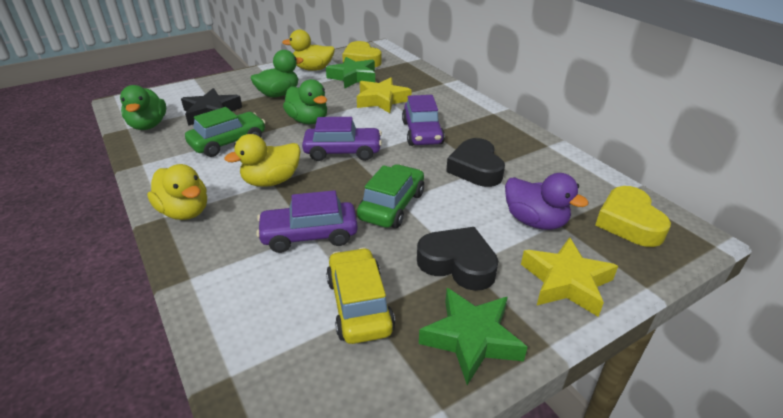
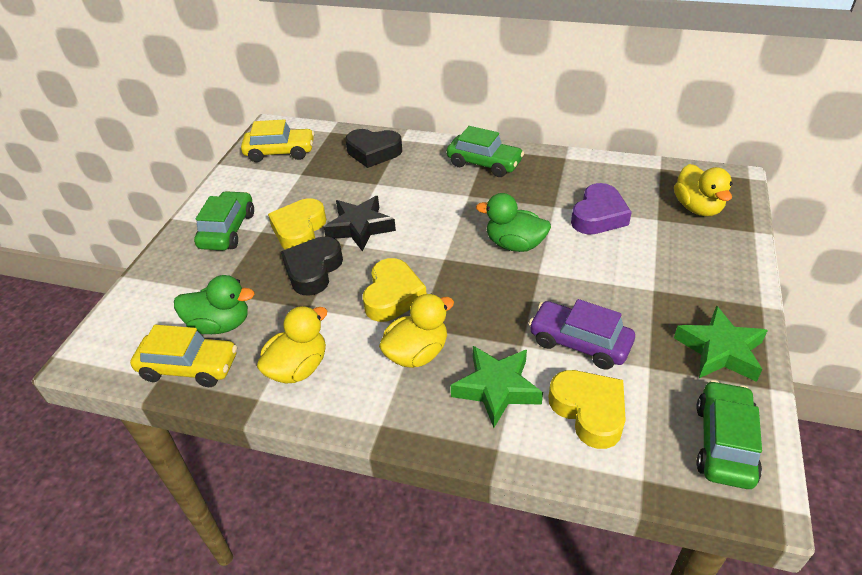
green car: 2 -> 3
green duck: 3 -> 2
purple car: 3 -> 1
purple duck: 1 -> 0
purple heart: 0 -> 1
yellow car: 1 -> 2
yellow heart: 2 -> 3
yellow star: 2 -> 0

